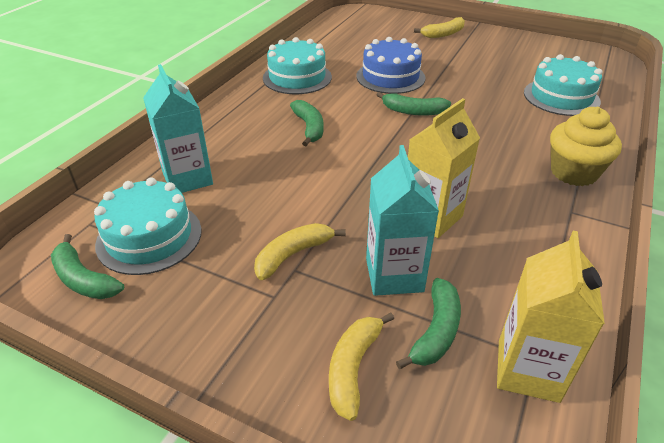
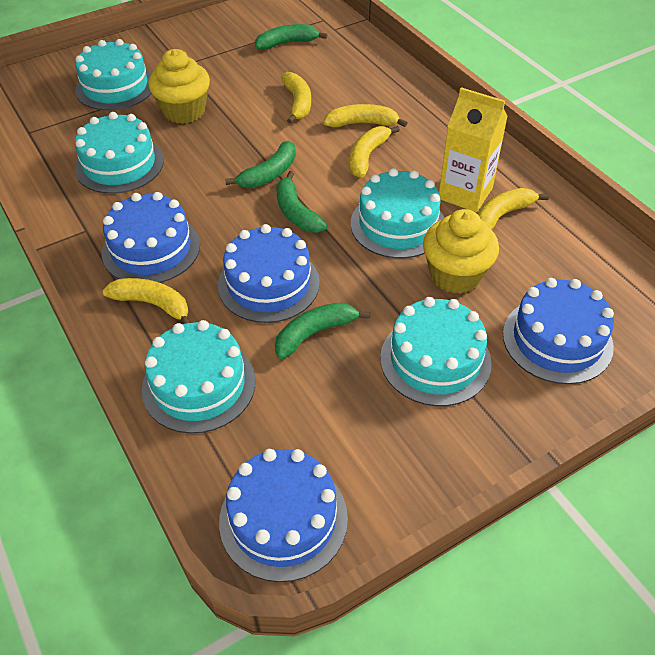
blue cake: 1 -> 4
turquoise cake: 3 -> 5
turquoise carton: 2 -> 0
yellow banana: 3 -> 5
yellow carton: 2 -> 1
yellow cupcake: 1 -> 2

